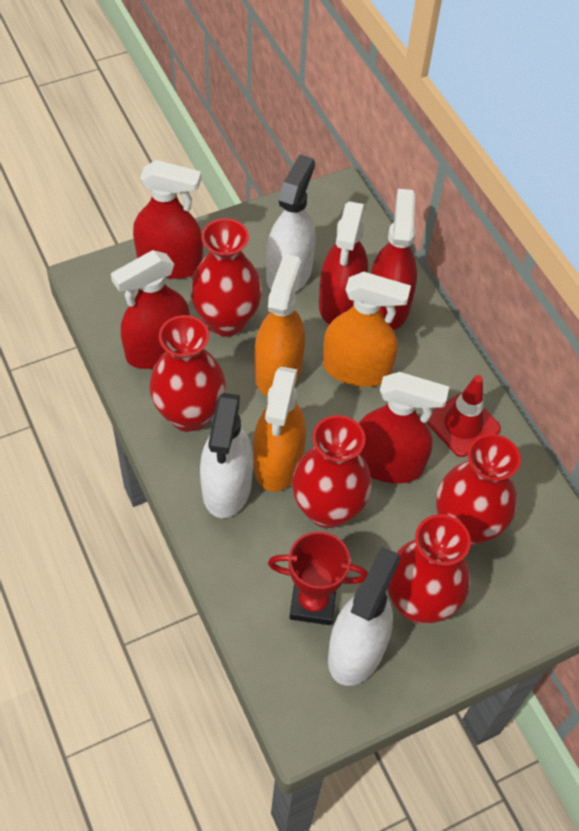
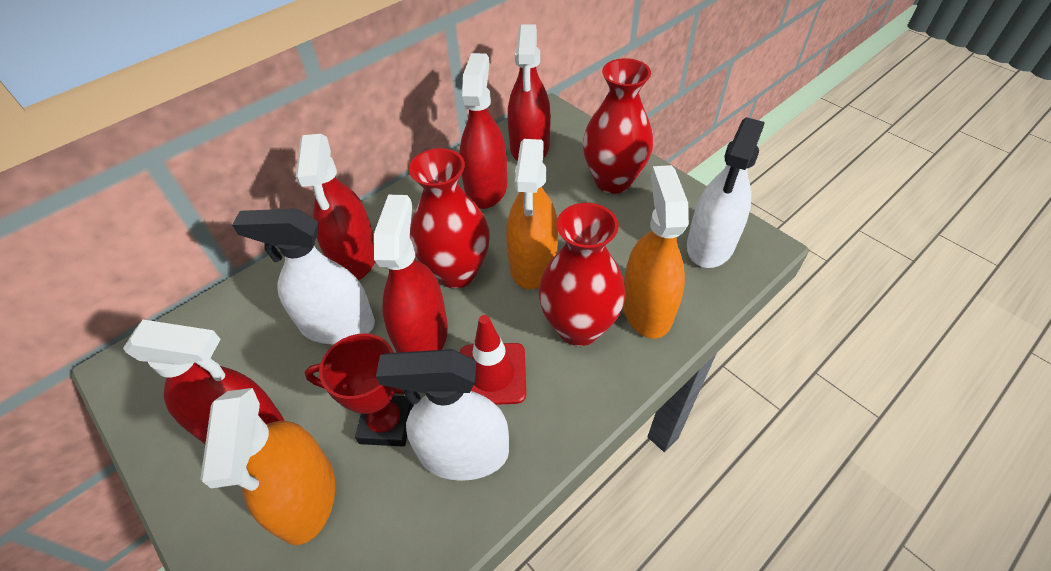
red vase: 5 -> 3

